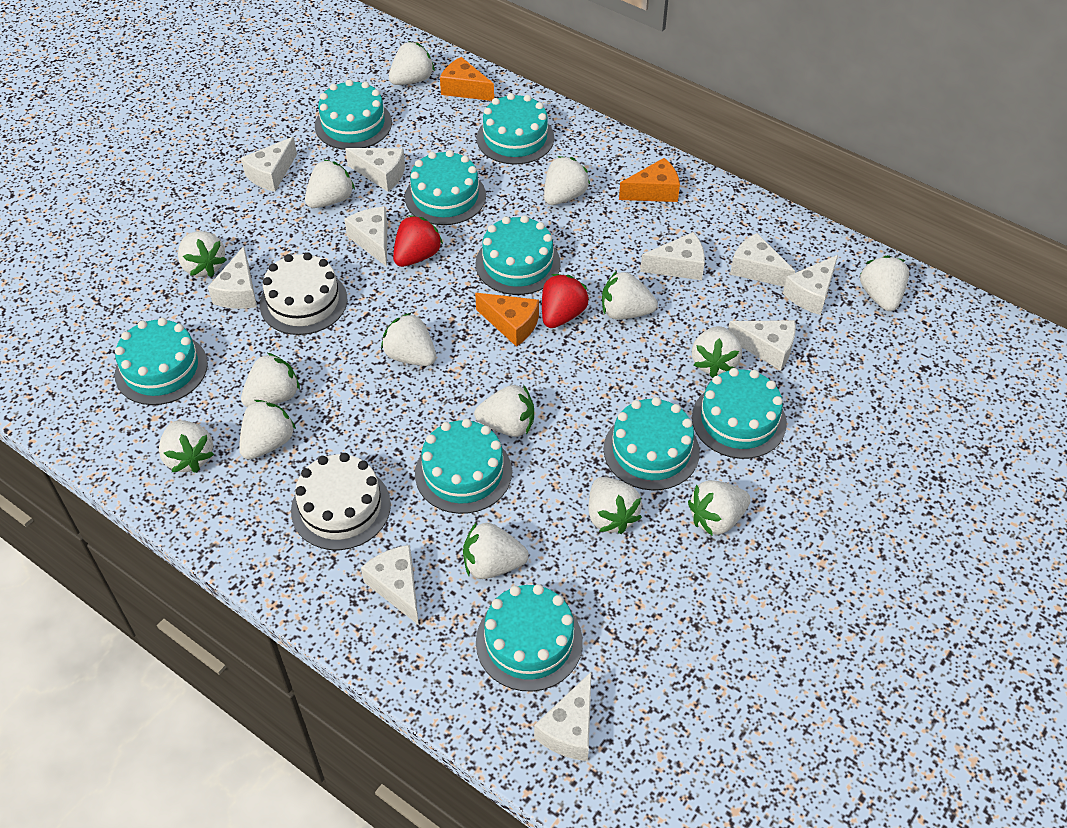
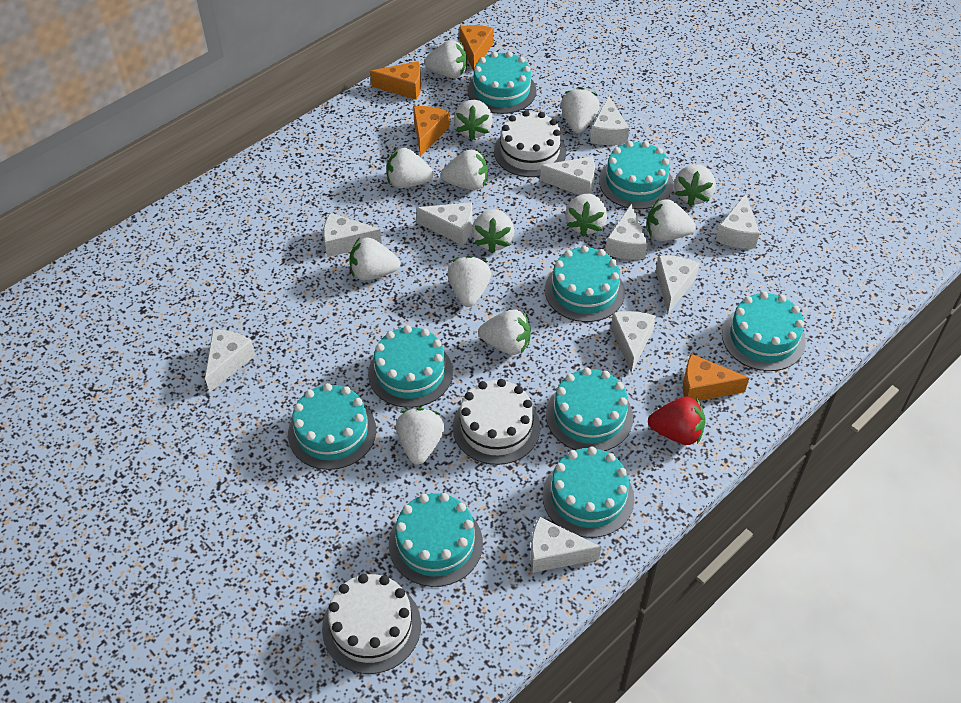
orange cheese: 3 -> 4
red strawberry: 2 -> 1
white cake: 2 -> 3
white strawberry: 15 -> 13

